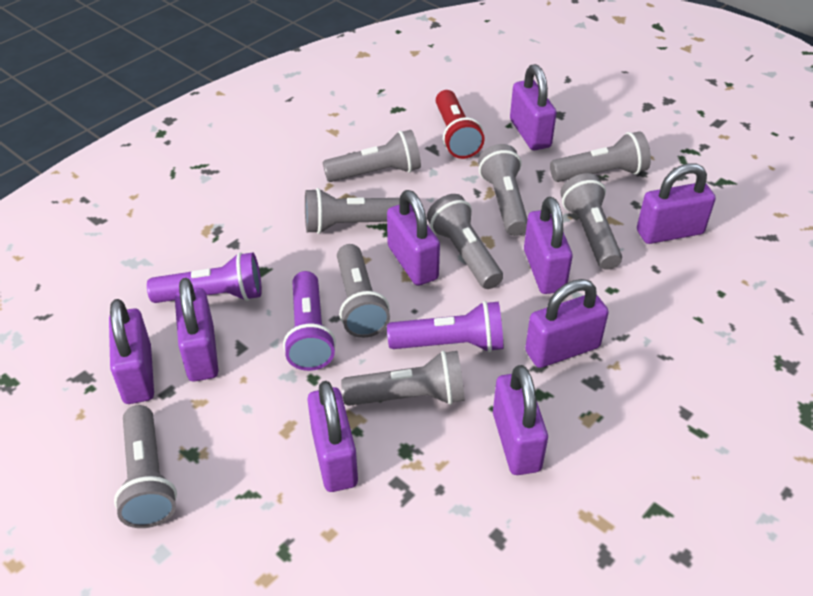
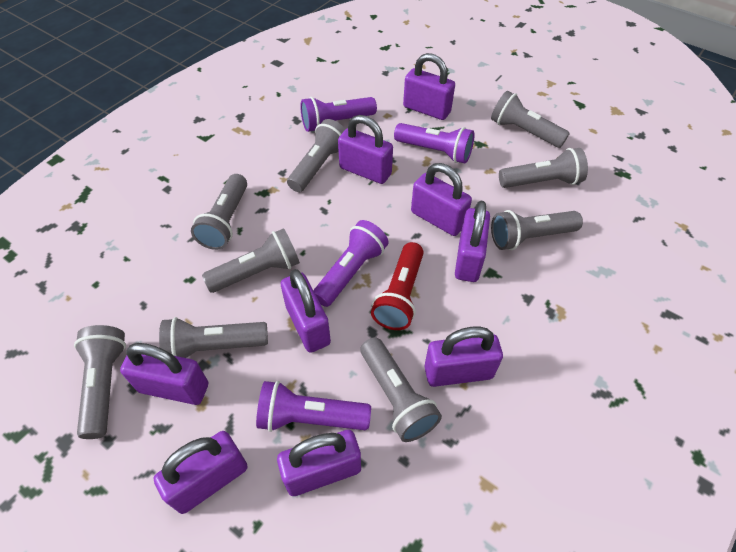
purple flashlight: 3 -> 4

